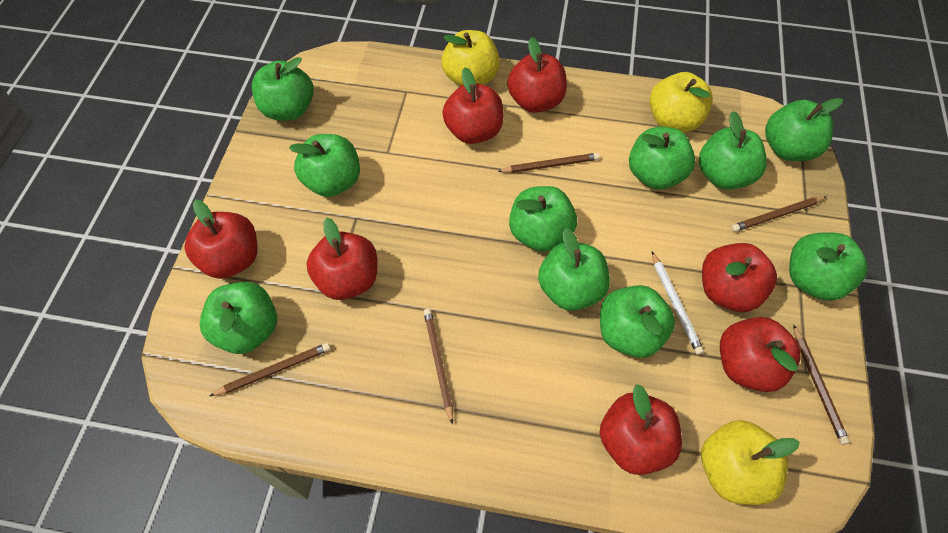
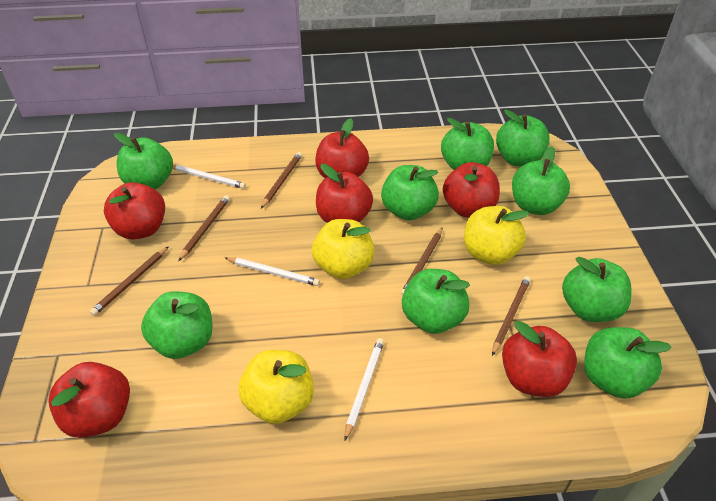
green apple: 10 -> 9
red apple: 7 -> 6
white pencil: 1 -> 3

